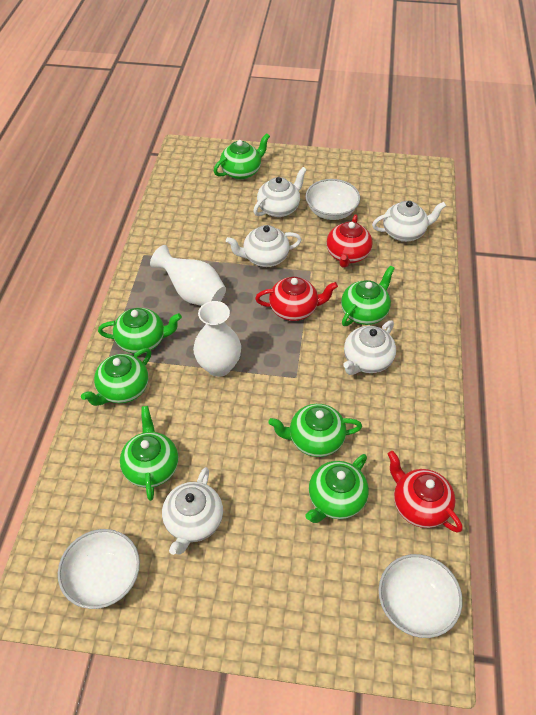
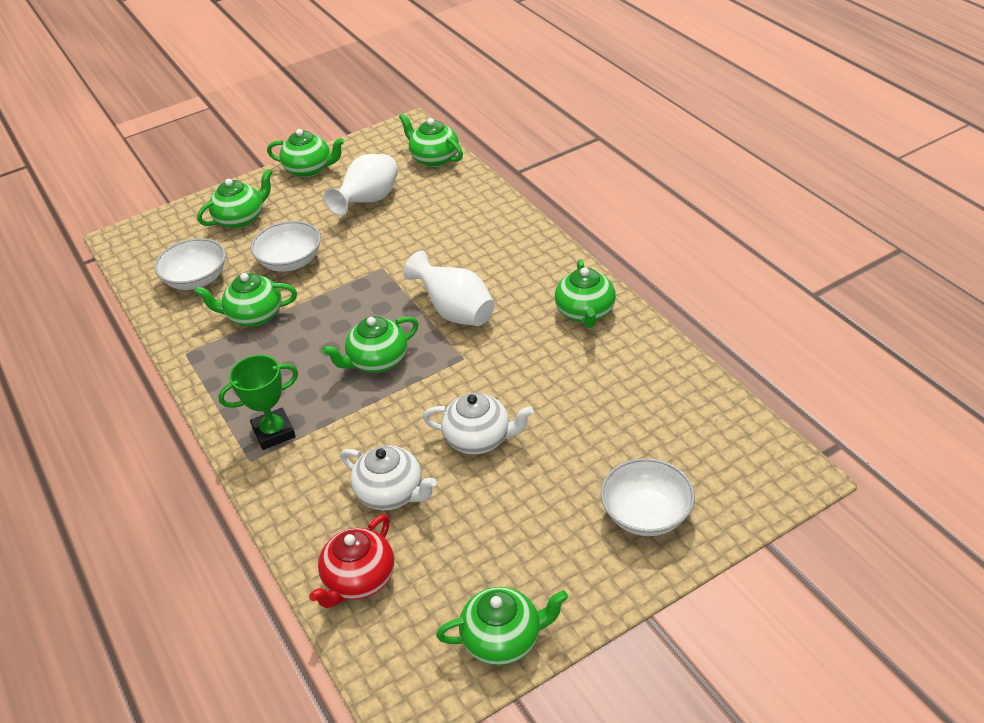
green trophy: 0 -> 1
red teapot: 3 -> 1
white teapot: 5 -> 2

